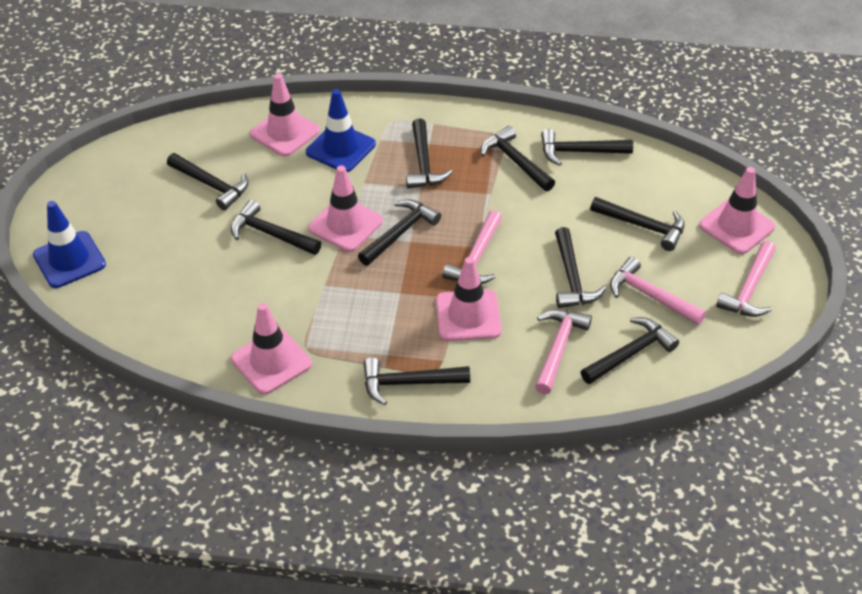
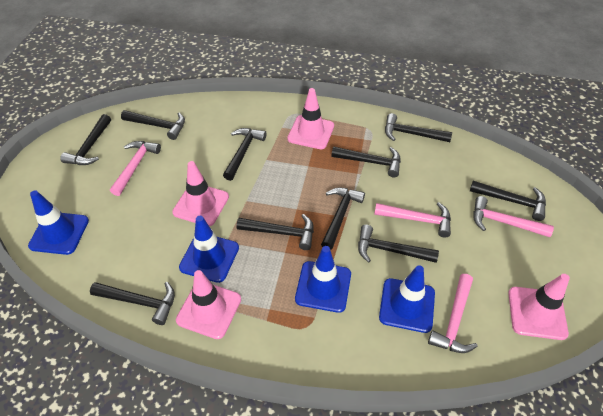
blue traffic cone: 2 -> 4
pink traffic cone: 5 -> 4

